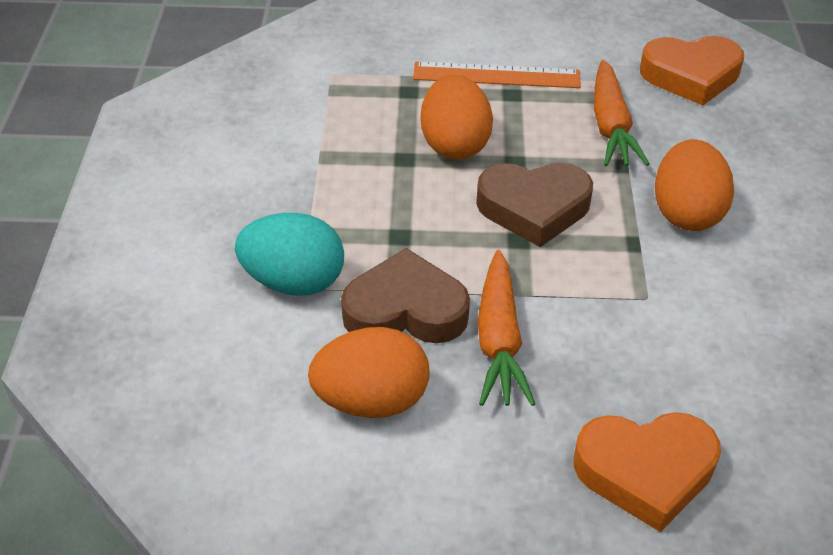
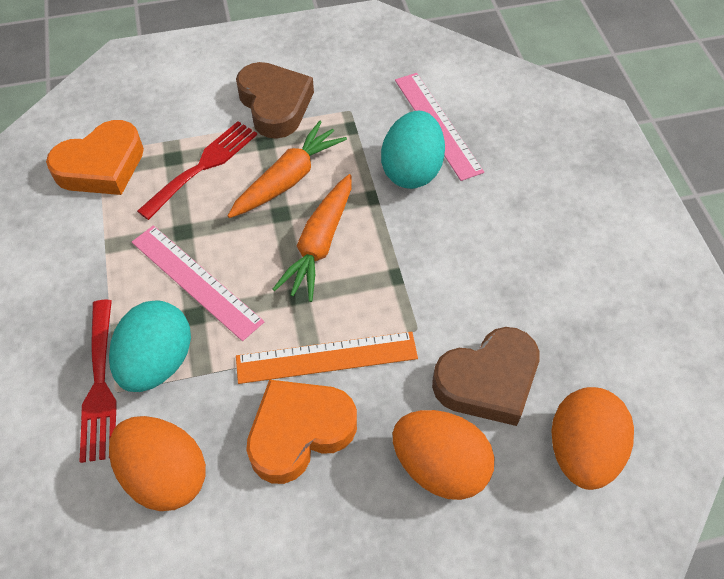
pink ruler: 0 -> 2
red fork: 0 -> 2
turquoise egg: 1 -> 2

